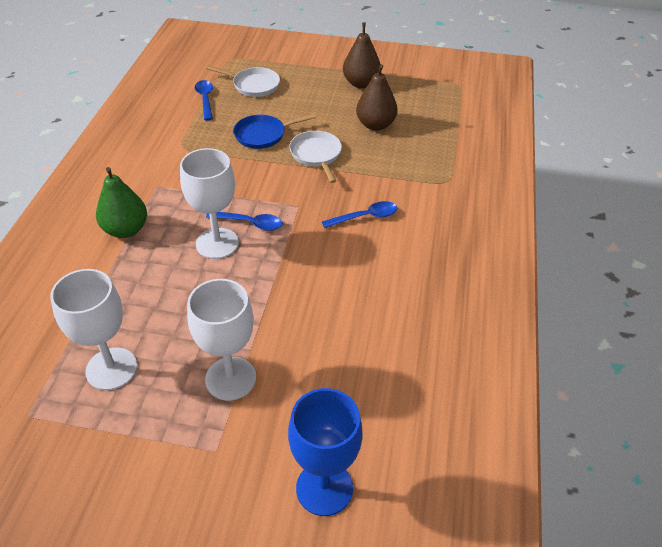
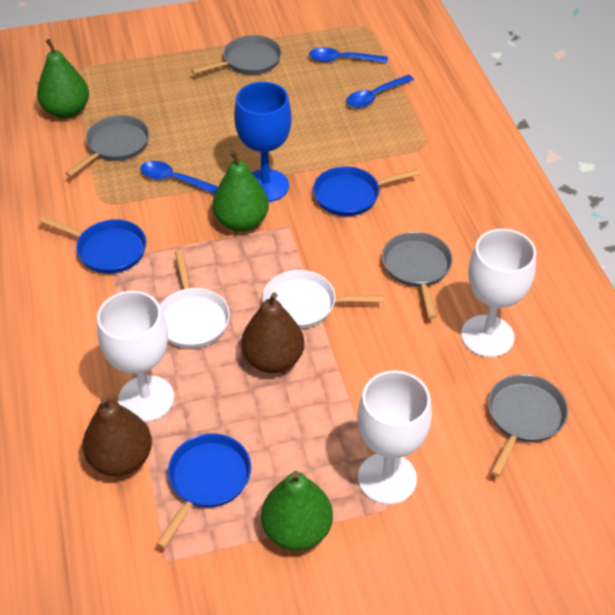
blue pan: 1 -> 3
green pear: 1 -> 3
grey pan: 0 -> 4

